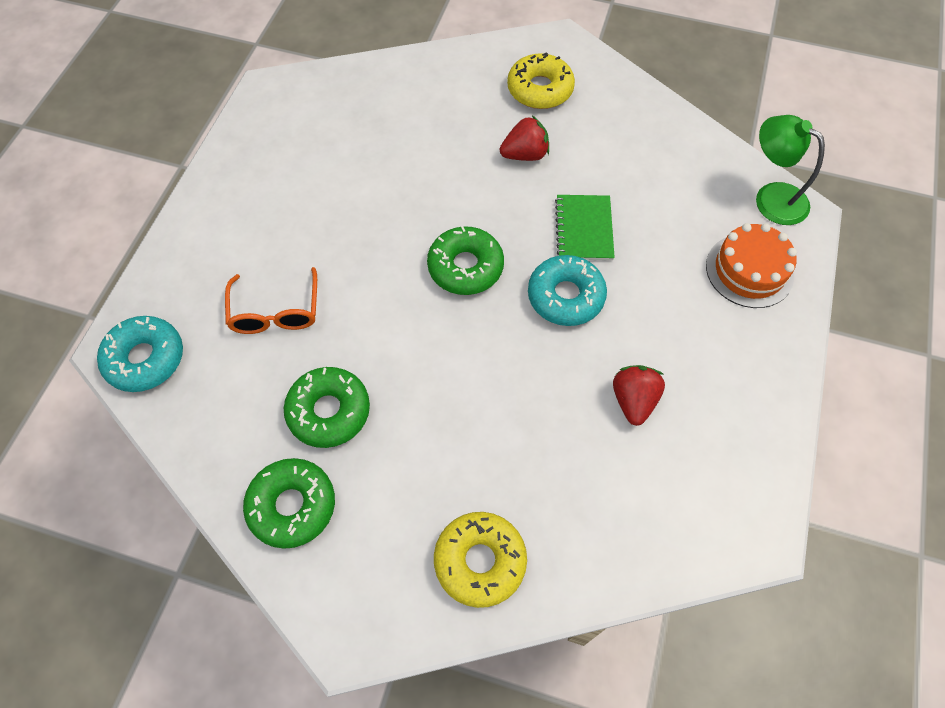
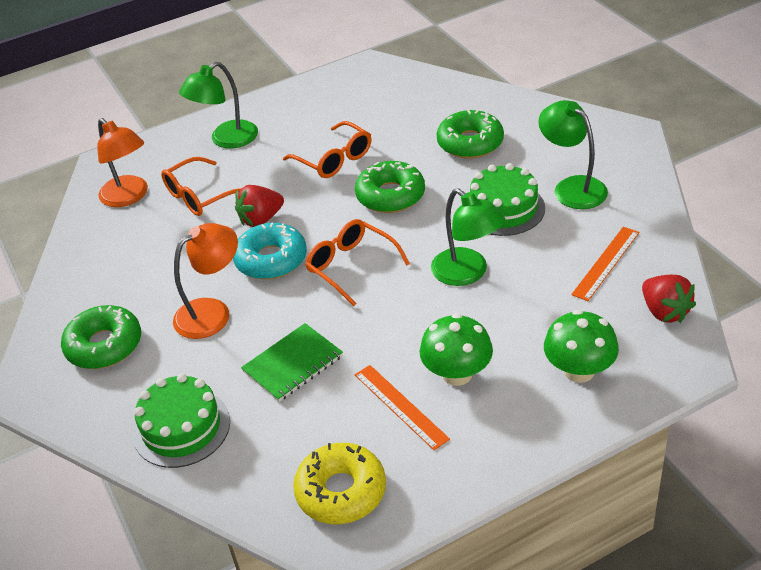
green cake: 0 -> 2
green lamp: 1 -> 3
green mushroom: 0 -> 2
orange cake: 1 -> 0
orange glasses: 1 -> 3
orange lamp: 0 -> 2
orange ruler: 0 -> 2
turquoise donut: 2 -> 1
yellow donut: 2 -> 1

